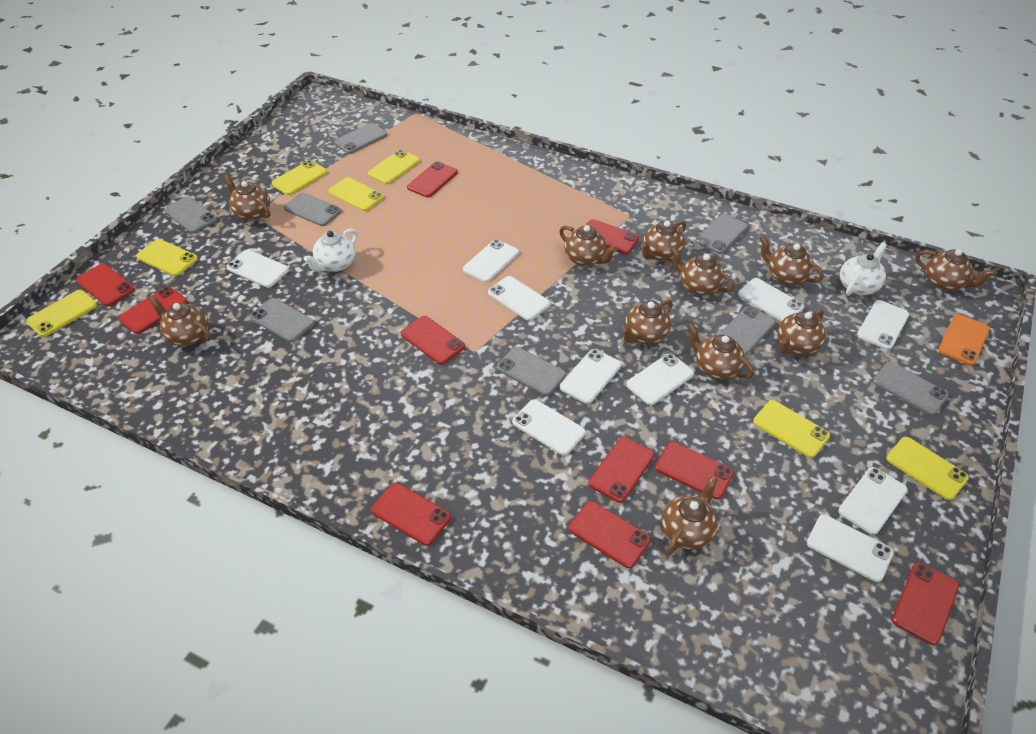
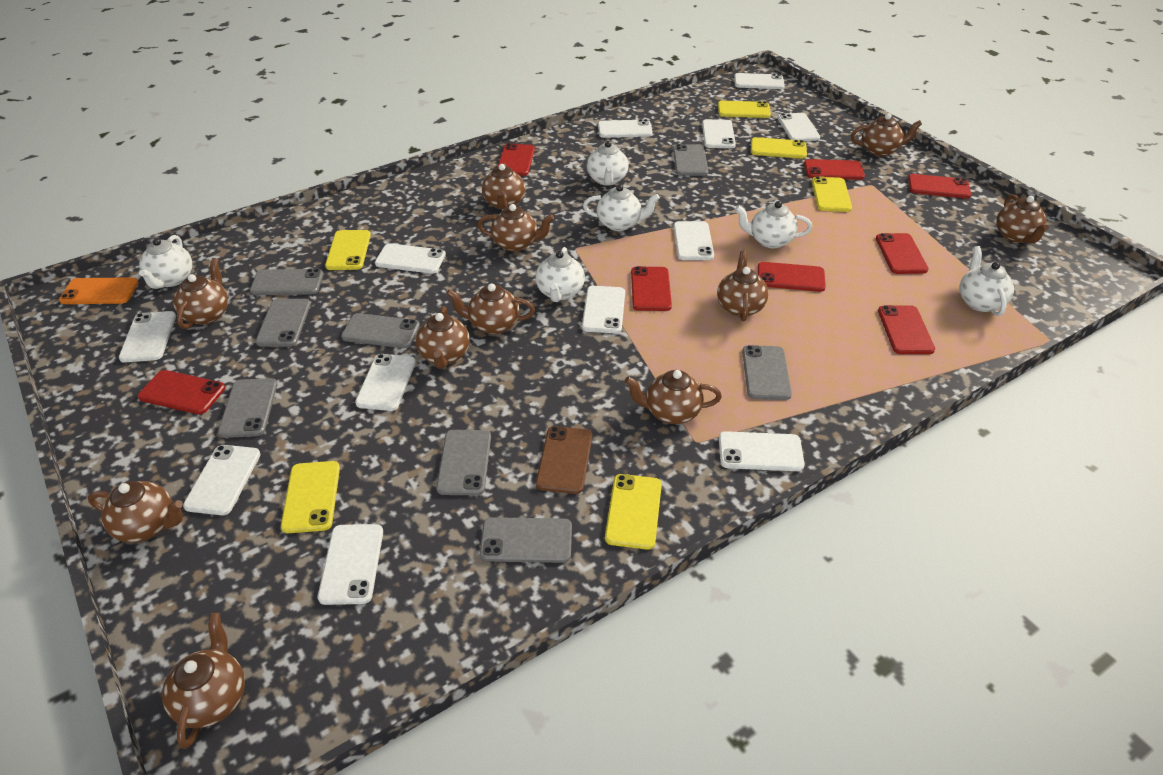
brown phone: 0 -> 1
red phone: 10 -> 8
white phone: 10 -> 12
white teapot: 2 -> 6
yellow phone: 7 -> 6

